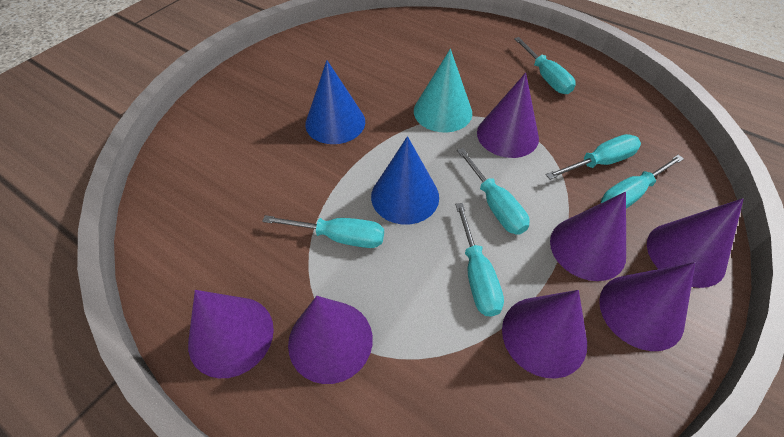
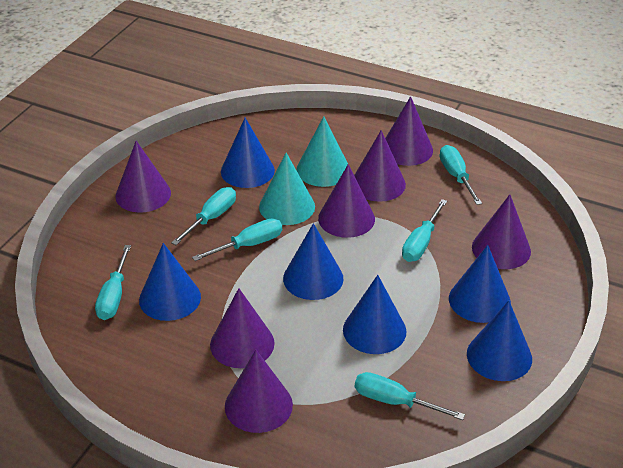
blue cone: 2 -> 6
turquoise cone: 1 -> 2

